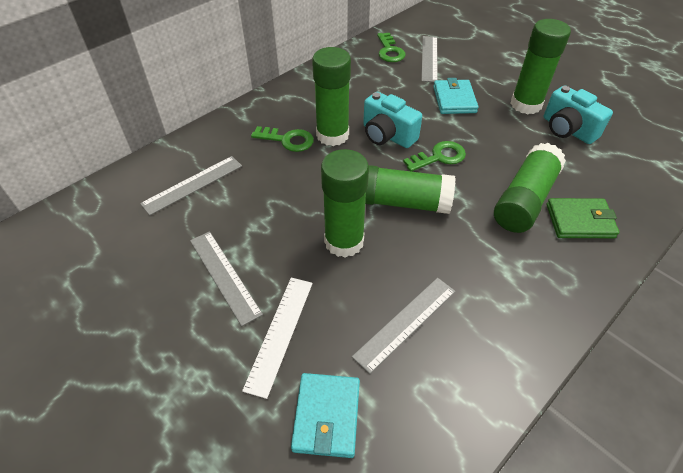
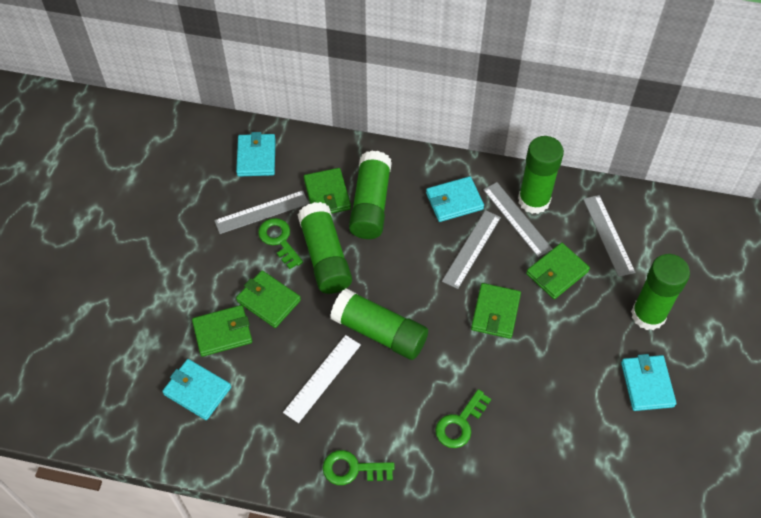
green wallet: 1 -> 5
turquoise camera: 2 -> 0
turquoise wallet: 2 -> 4

